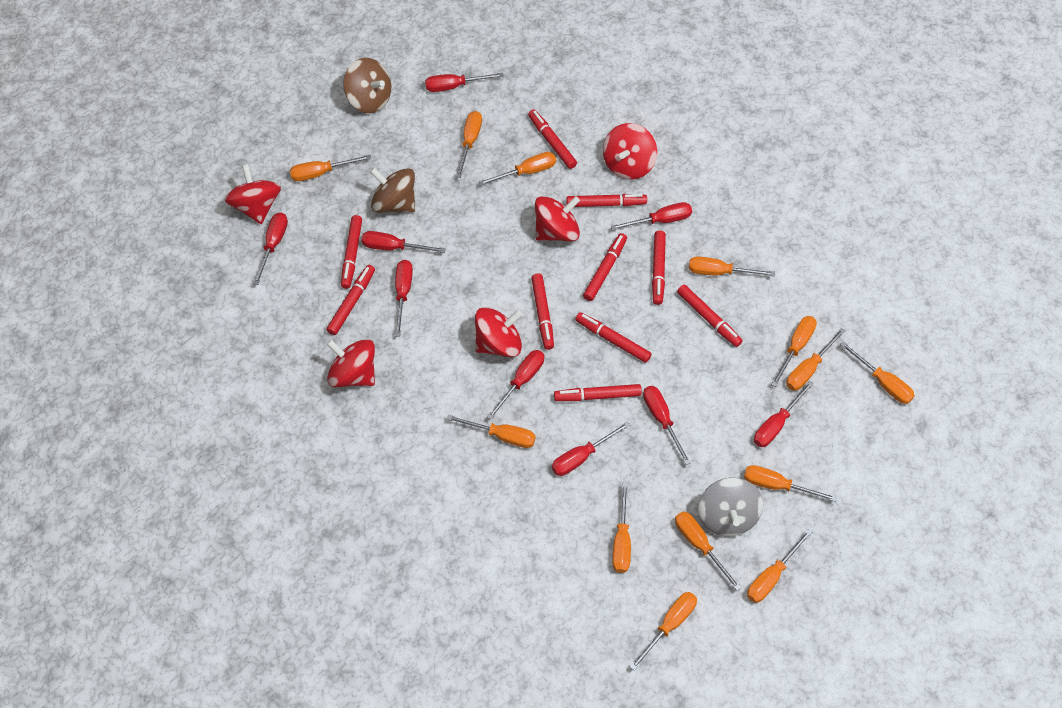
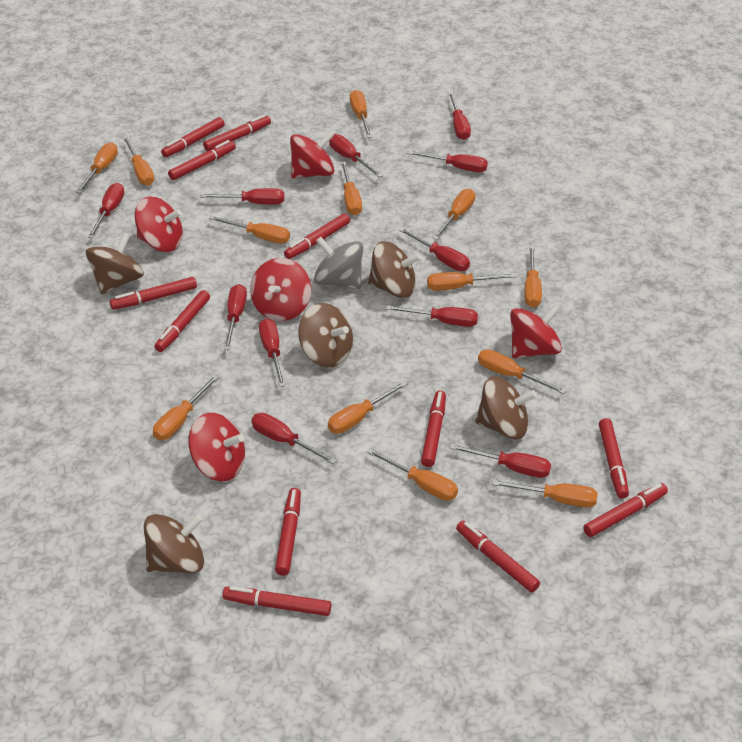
brown spinning top: 2 -> 5
red marker: 10 -> 12
red screwdriver: 9 -> 11

